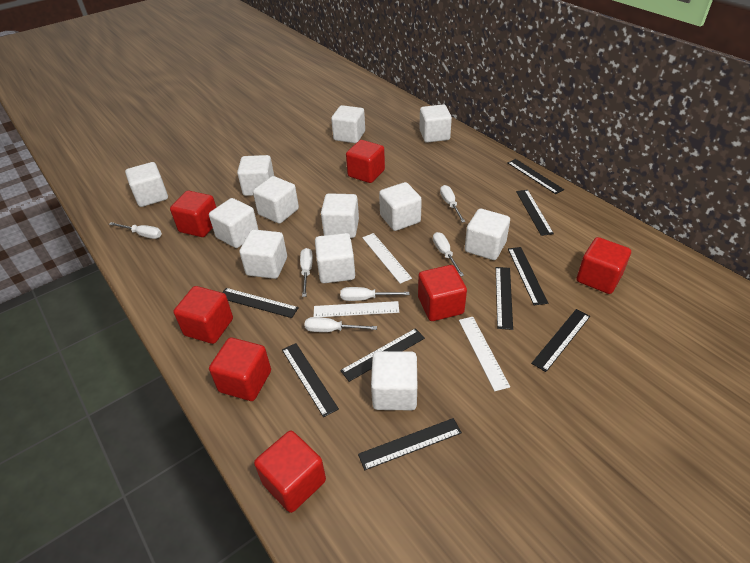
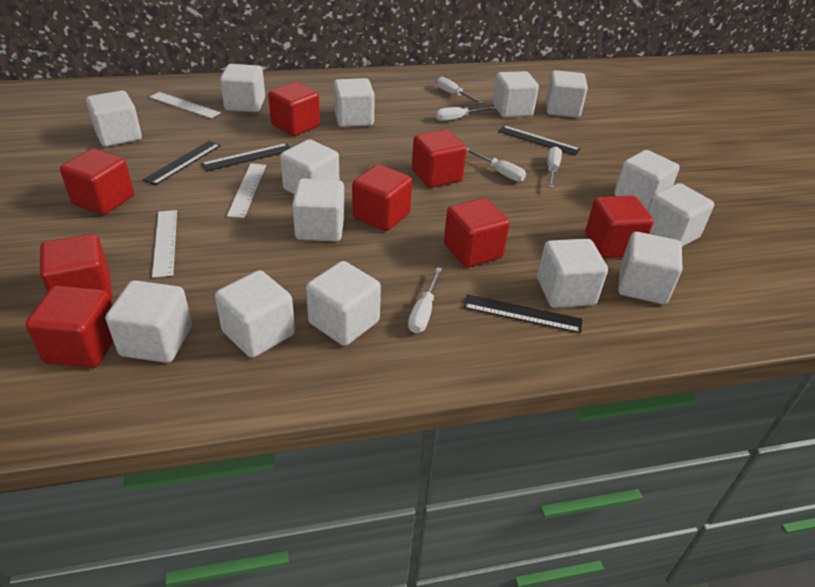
black ruler: 9 -> 4
red cube: 7 -> 8
white cube: 12 -> 14
white screwdriver: 6 -> 5

